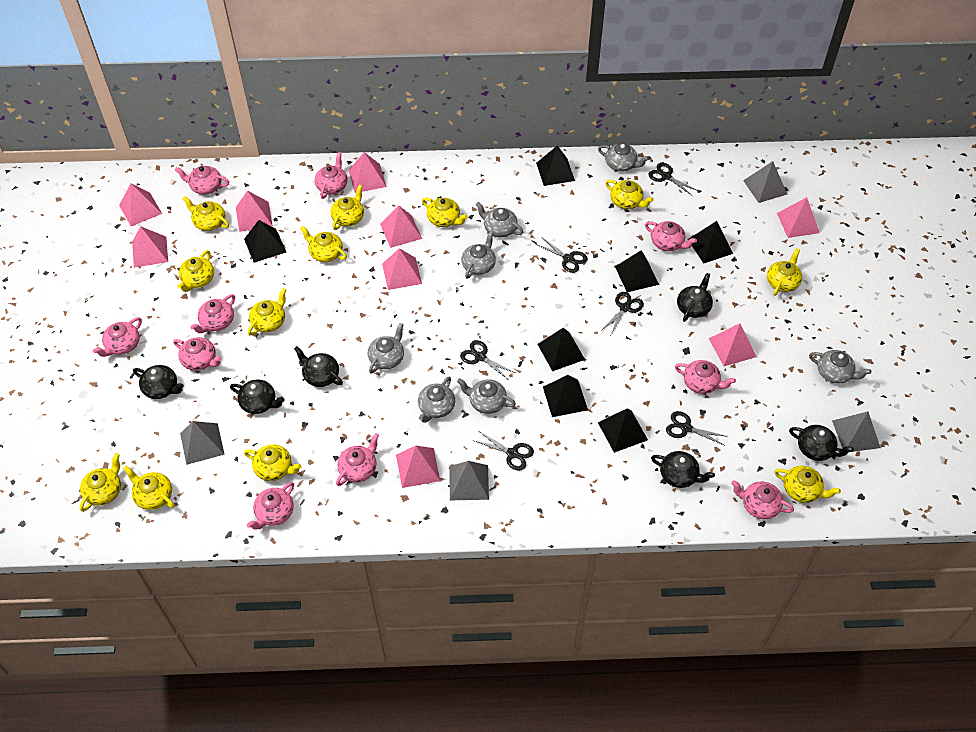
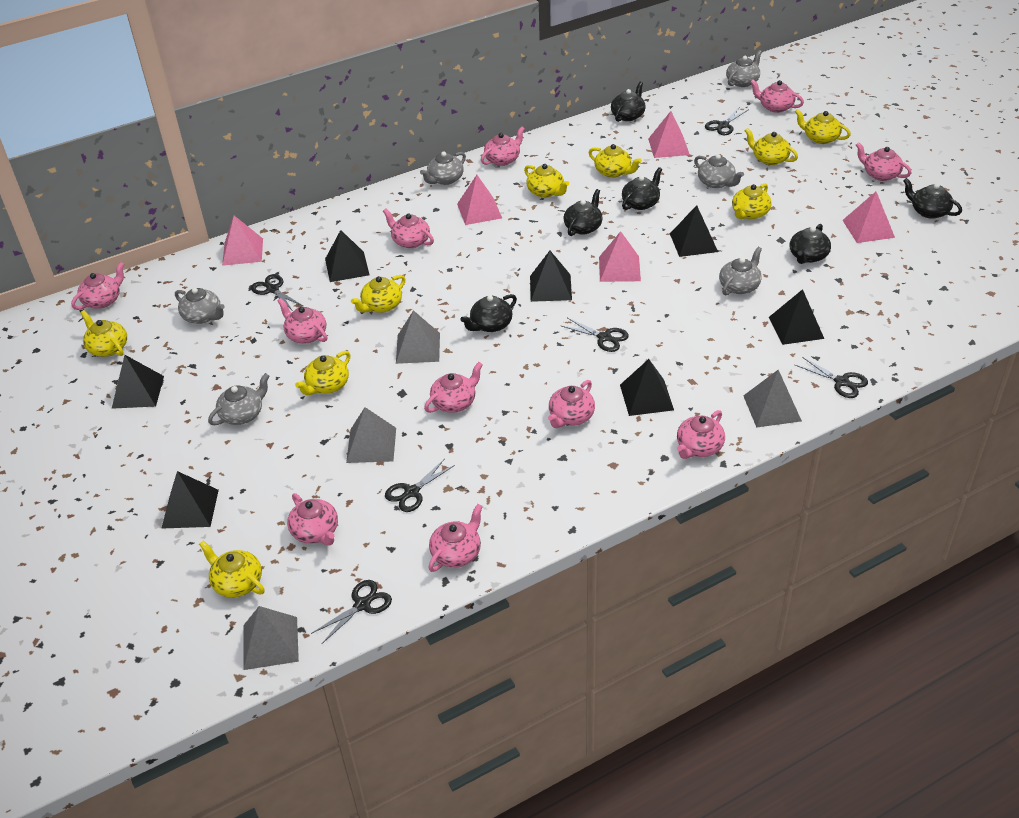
grey teapot: 7 -> 6
pink pyramid: 9 -> 5
pink teapot: 10 -> 11
yellow teapot: 12 -> 9

